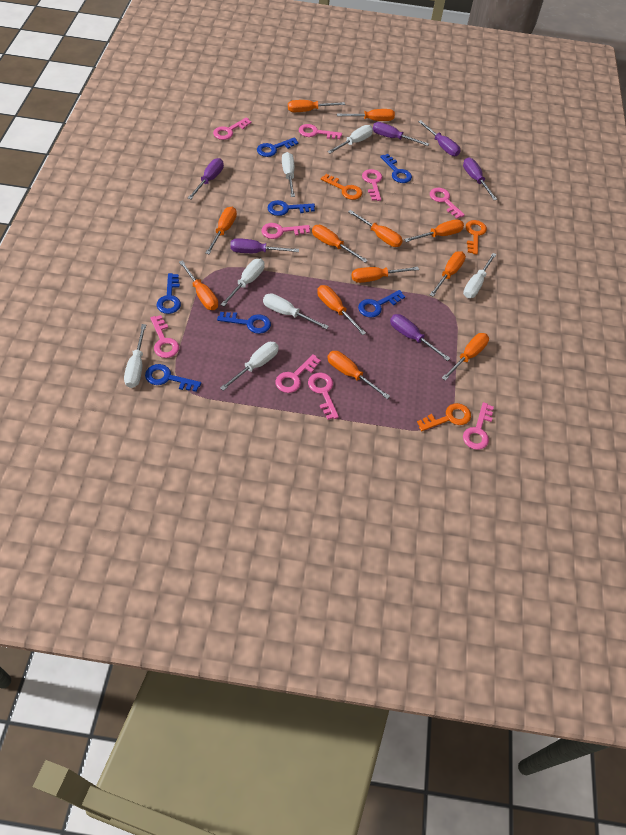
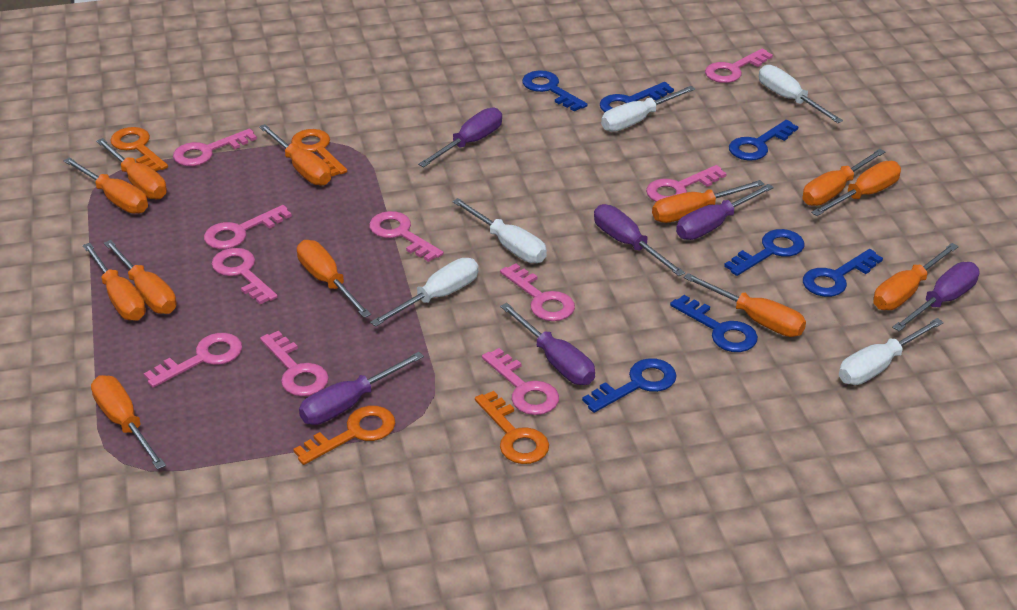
orange key: 3 -> 4
pink key: 9 -> 10
white screwdriver: 7 -> 5

